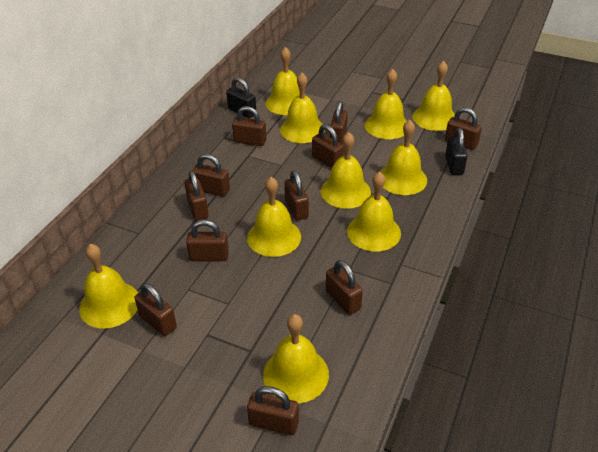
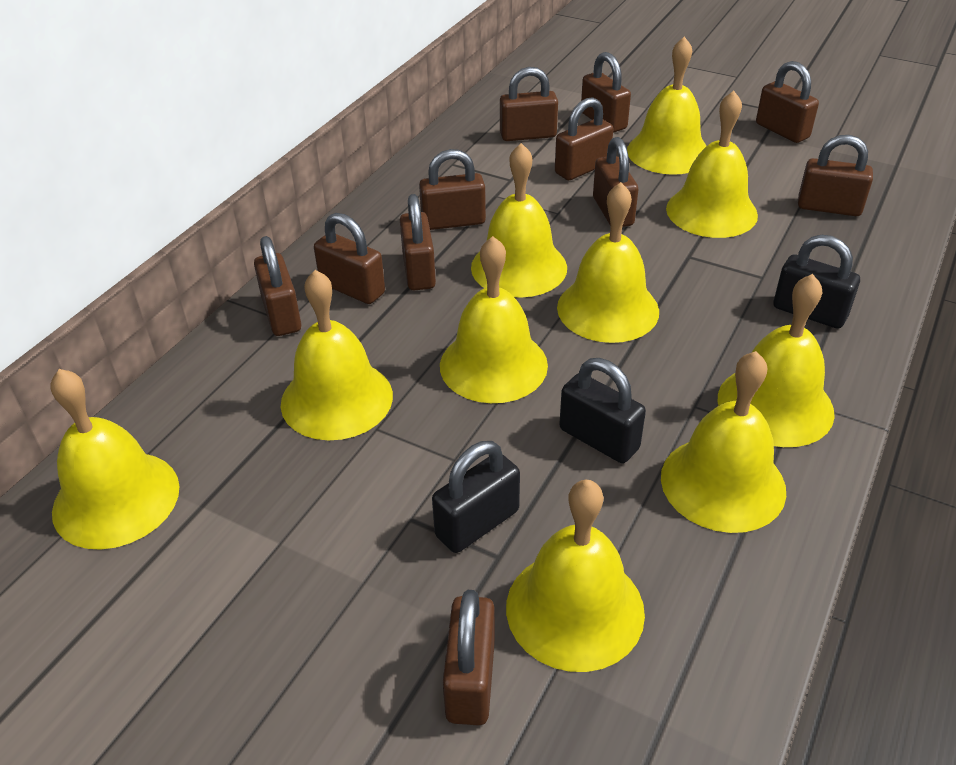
black padlock: 2 -> 3

